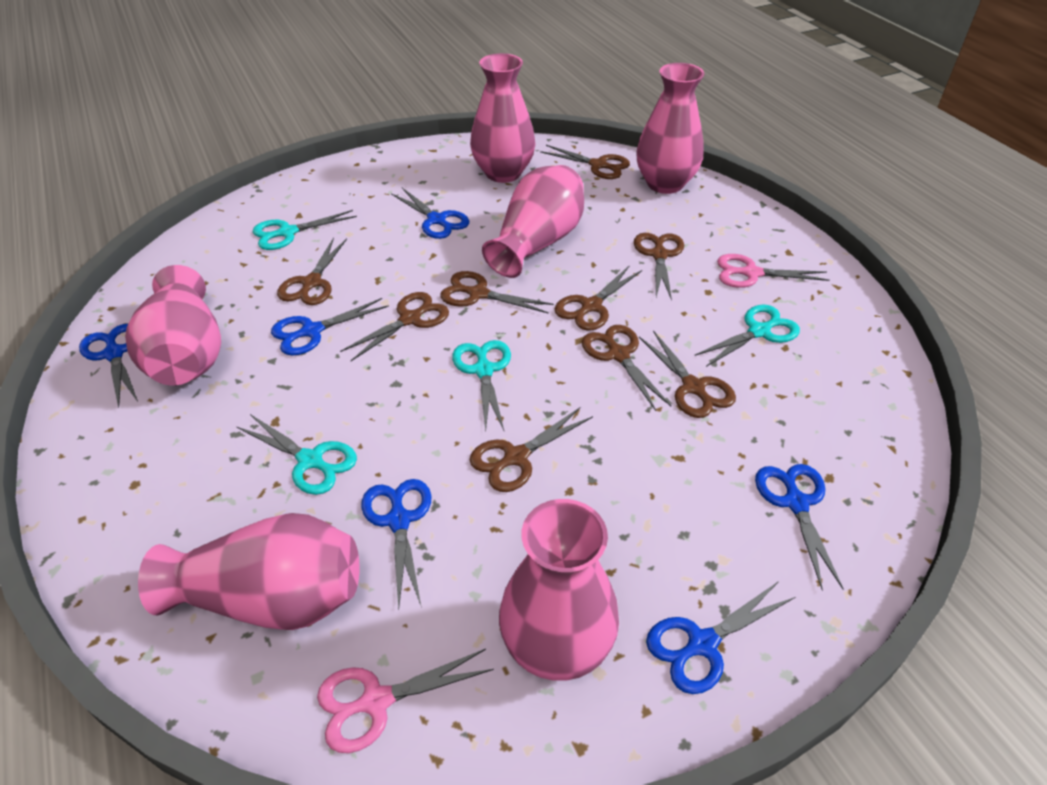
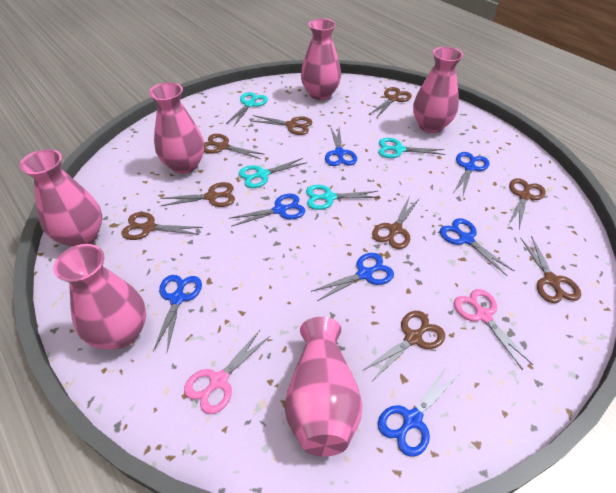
blue scissors: 6 -> 7

